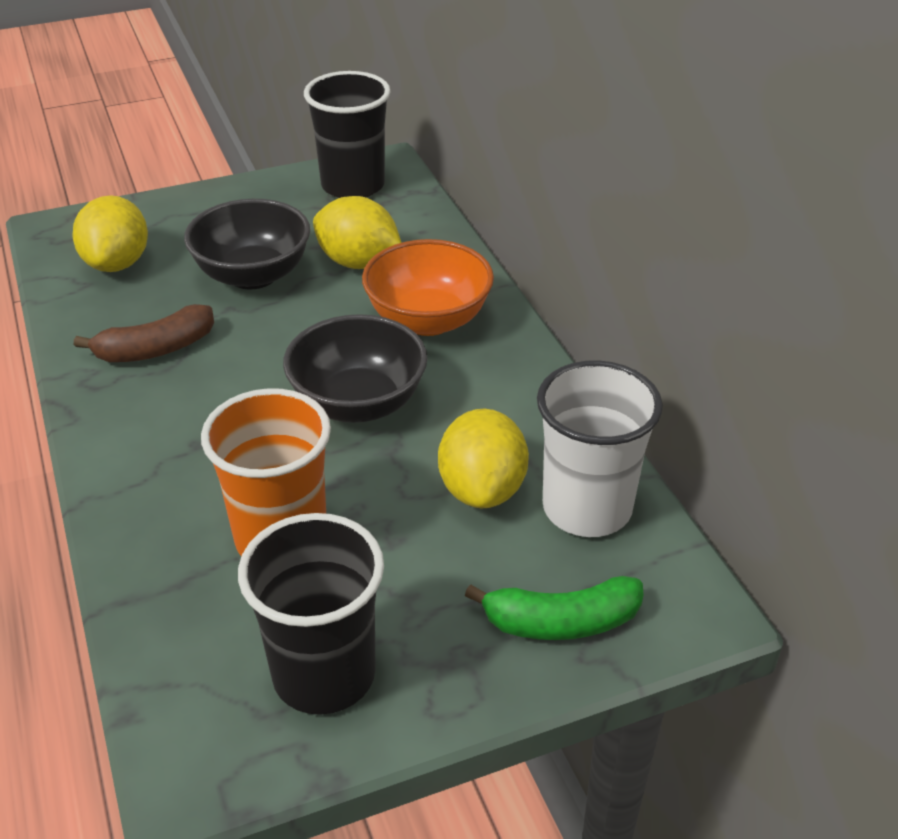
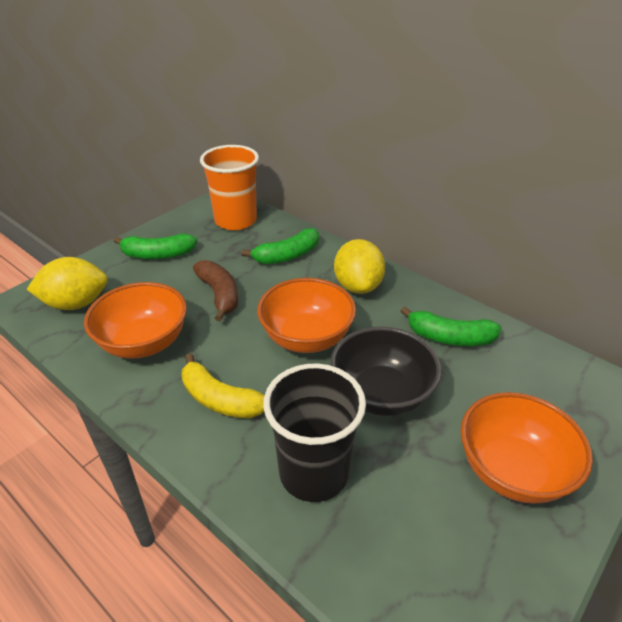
black bowl: 2 -> 1
black cup: 2 -> 1
green banana: 1 -> 3
orange bowl: 1 -> 3
white cup: 1 -> 0
yellow banana: 0 -> 1
yellow lemon: 3 -> 2

